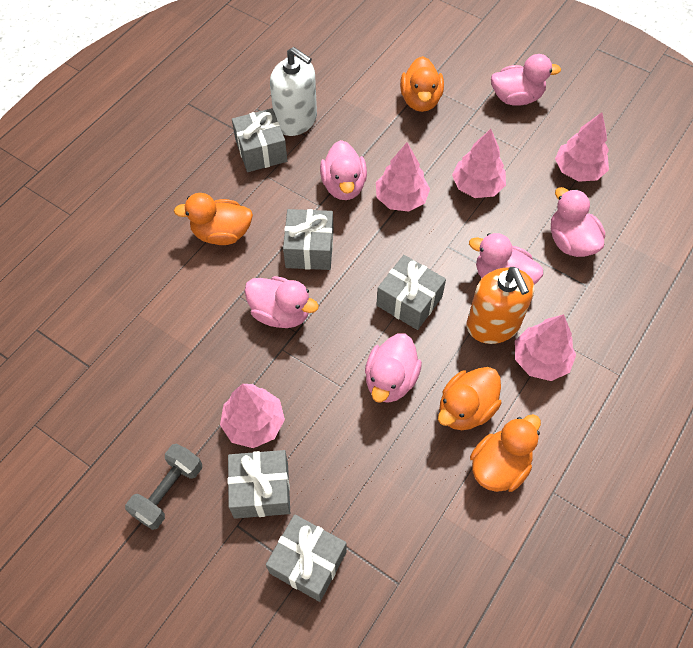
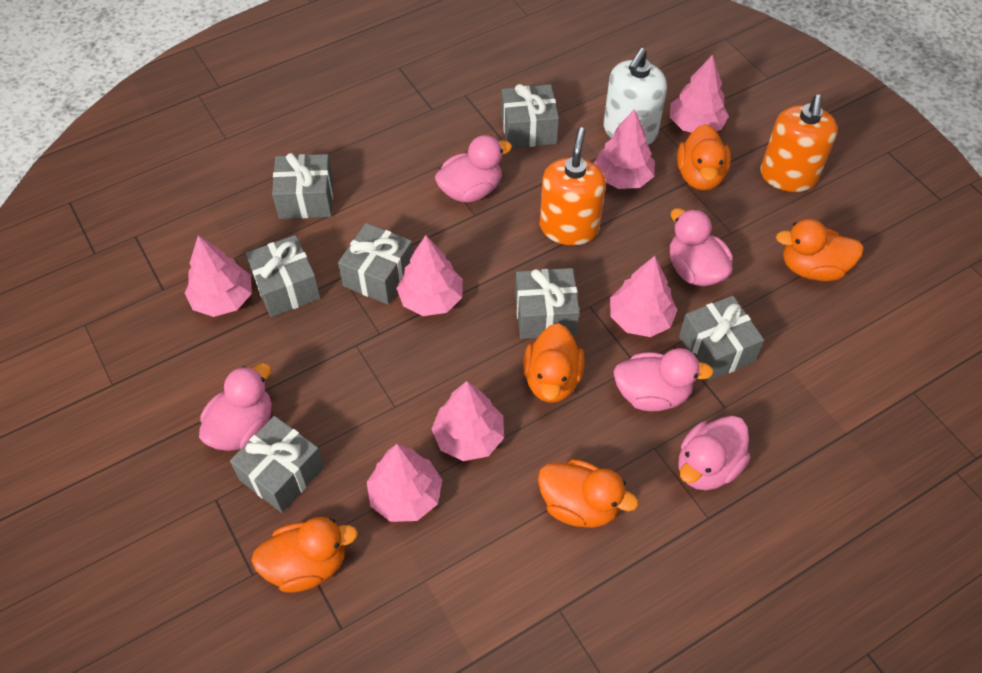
grey dumbbell: 1 -> 0
grey gift: 5 -> 7
orange duck: 4 -> 5
orange soap dispenser: 1 -> 2
pink duck: 6 -> 5
pink tree: 5 -> 7

